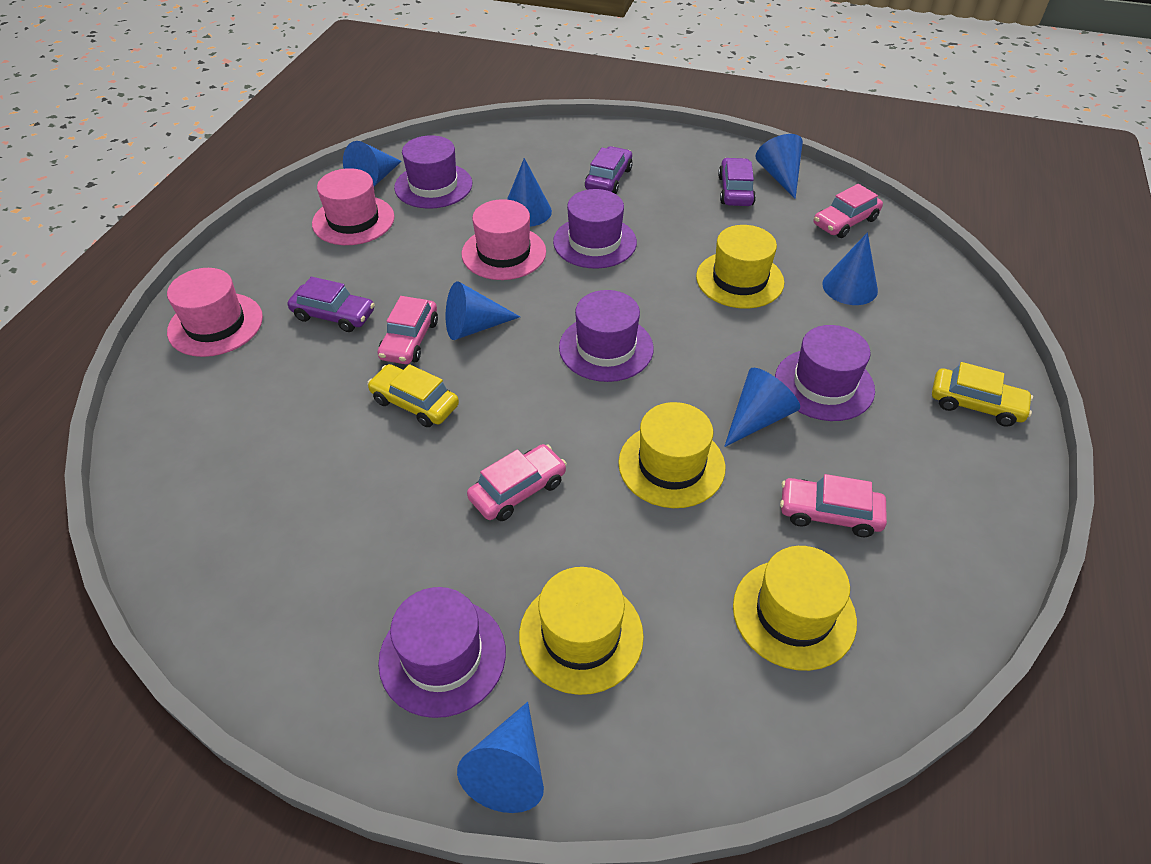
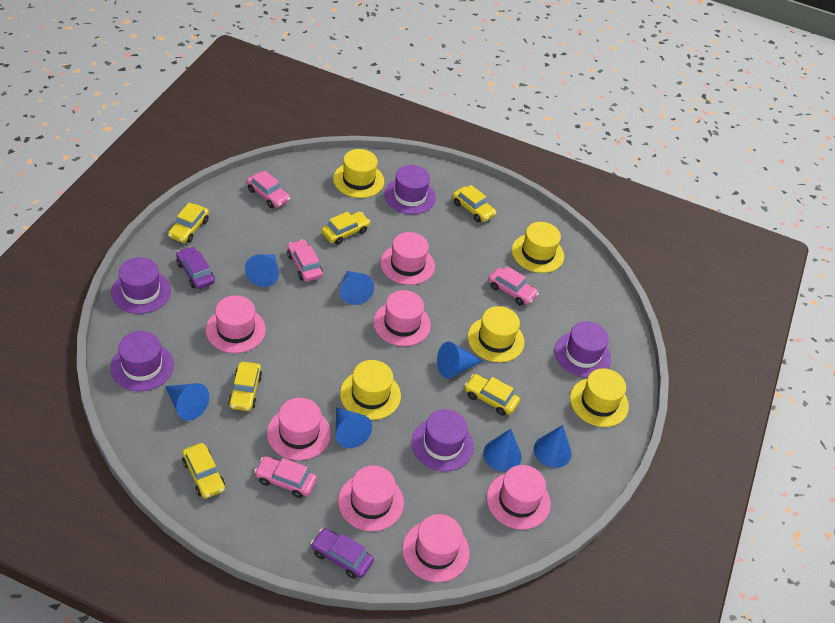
pink hat: 3 -> 7
purple car: 3 -> 2
yellow car: 2 -> 6
yellow hat: 4 -> 5

